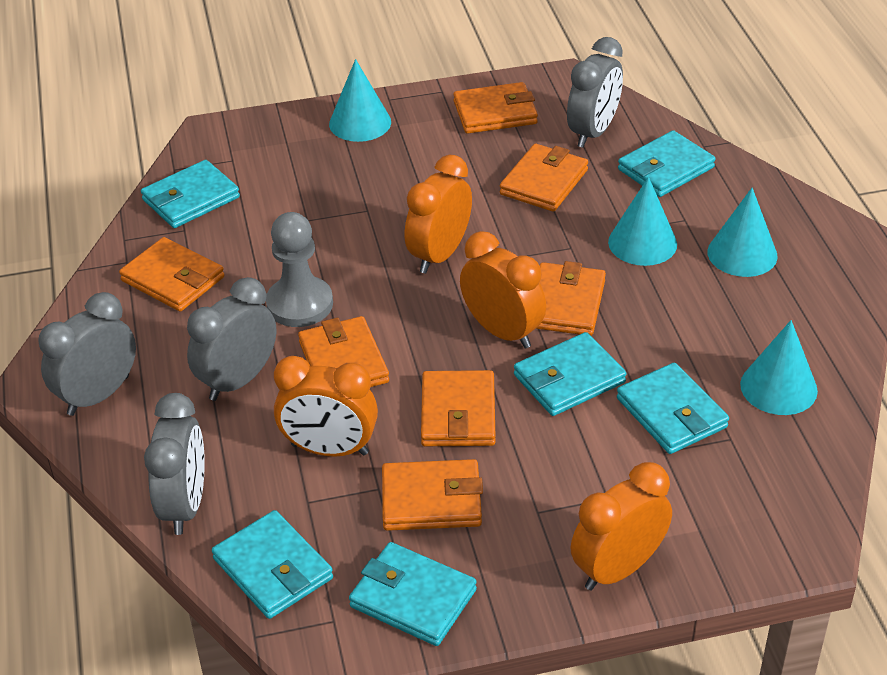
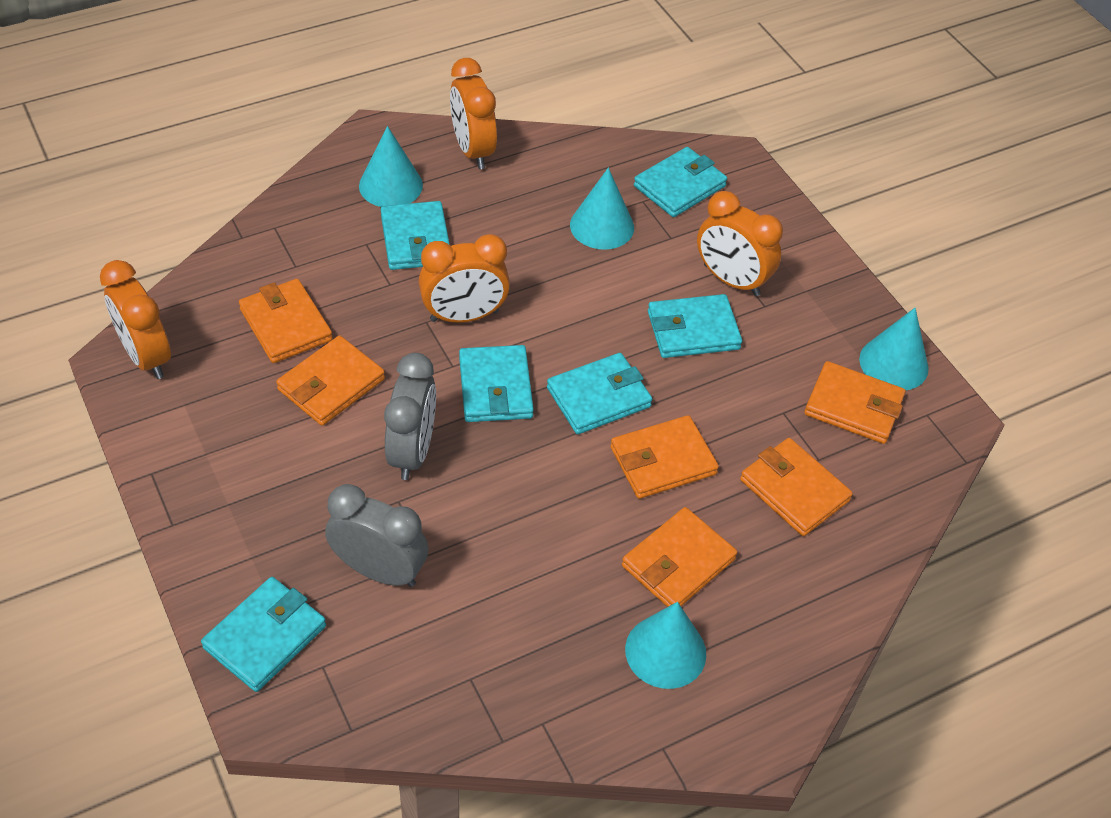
grey clock: 4 -> 2
grey pawn: 1 -> 0
orange wallet: 7 -> 6

